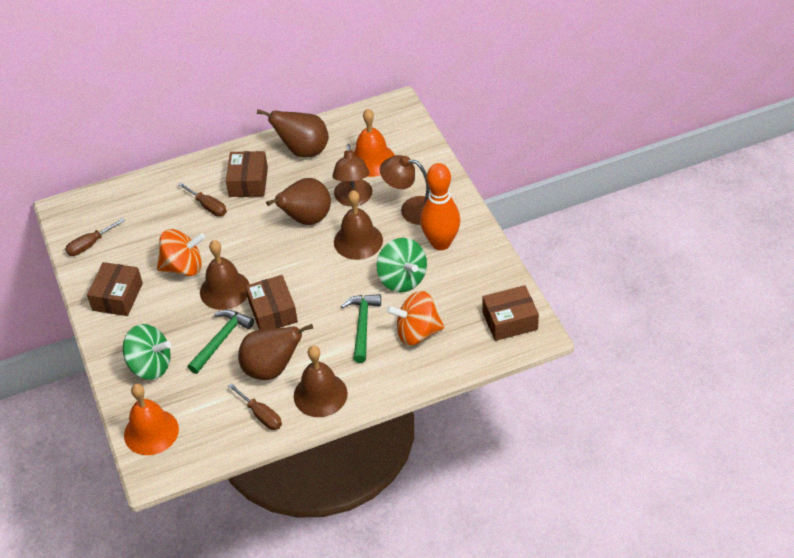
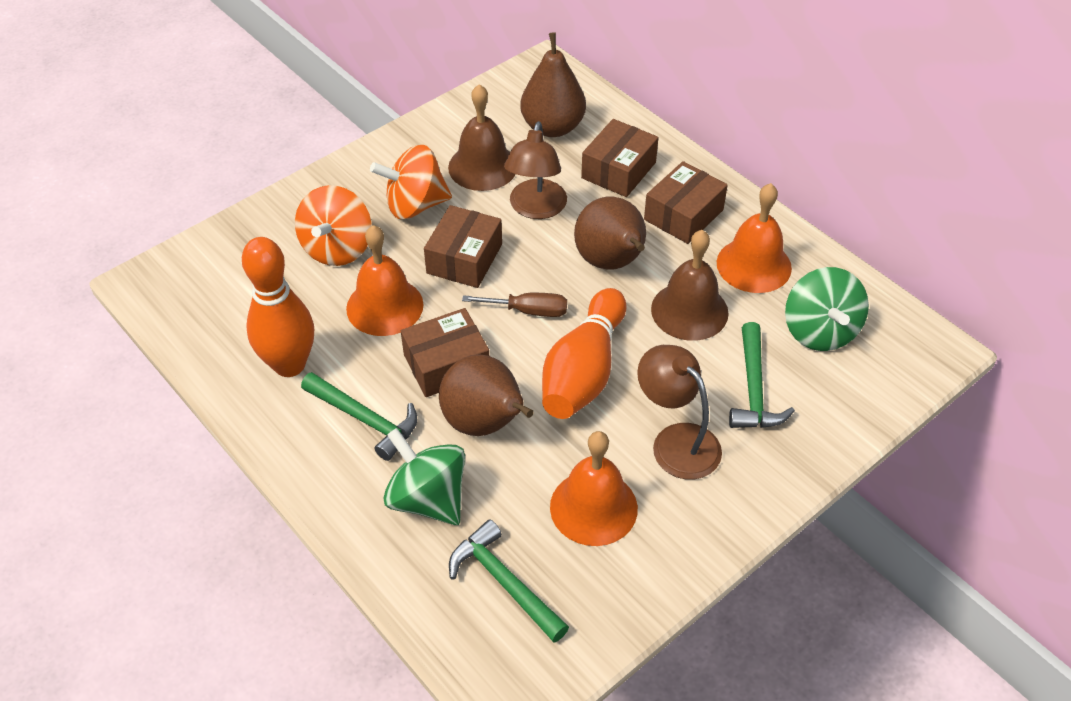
brown bell: 3 -> 2
brown screwdriver: 3 -> 1
green hammer: 2 -> 3
orange bell: 2 -> 3
orange bowling pin: 1 -> 2

